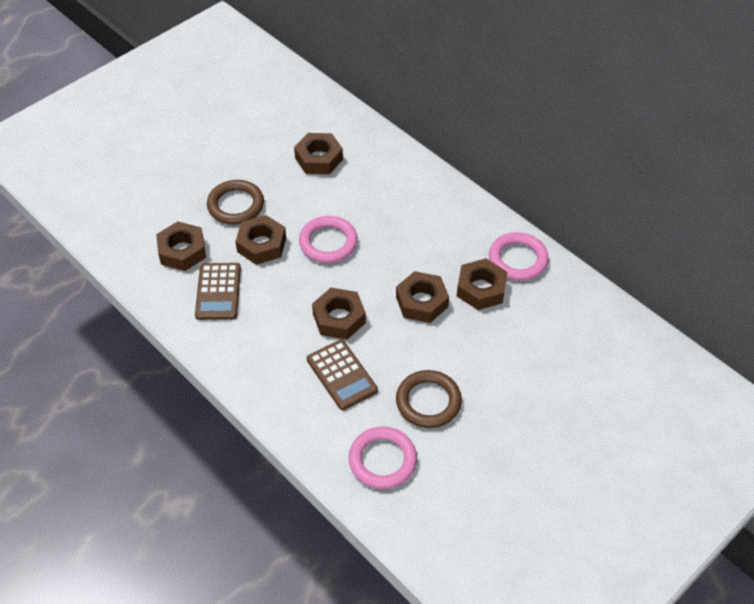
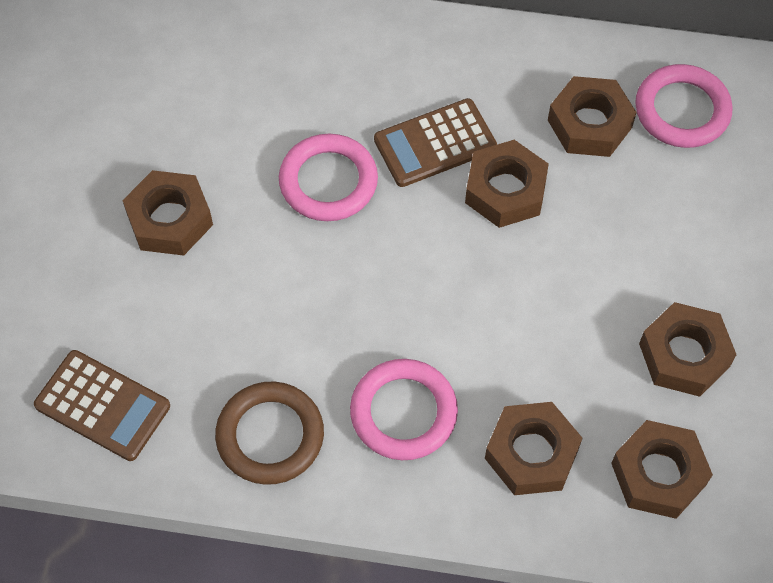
brown ring: 2 -> 1

